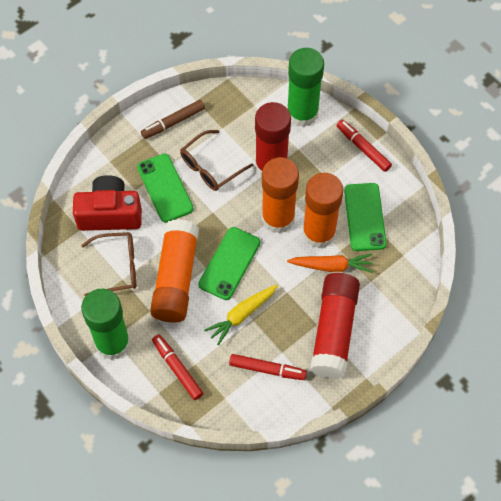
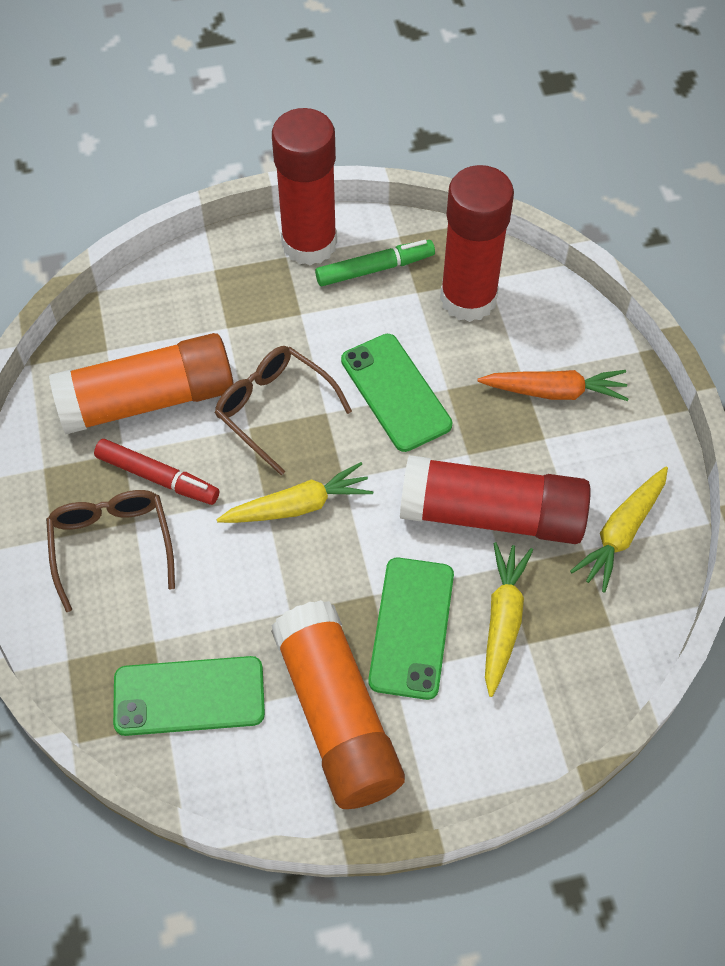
brown marker: 1 -> 0
green glue stick: 2 -> 0
green marker: 0 -> 1
orange glue stick: 3 -> 2
red camera: 1 -> 0
red glue stick: 2 -> 3
red marker: 3 -> 1
yellow carrot: 1 -> 3

